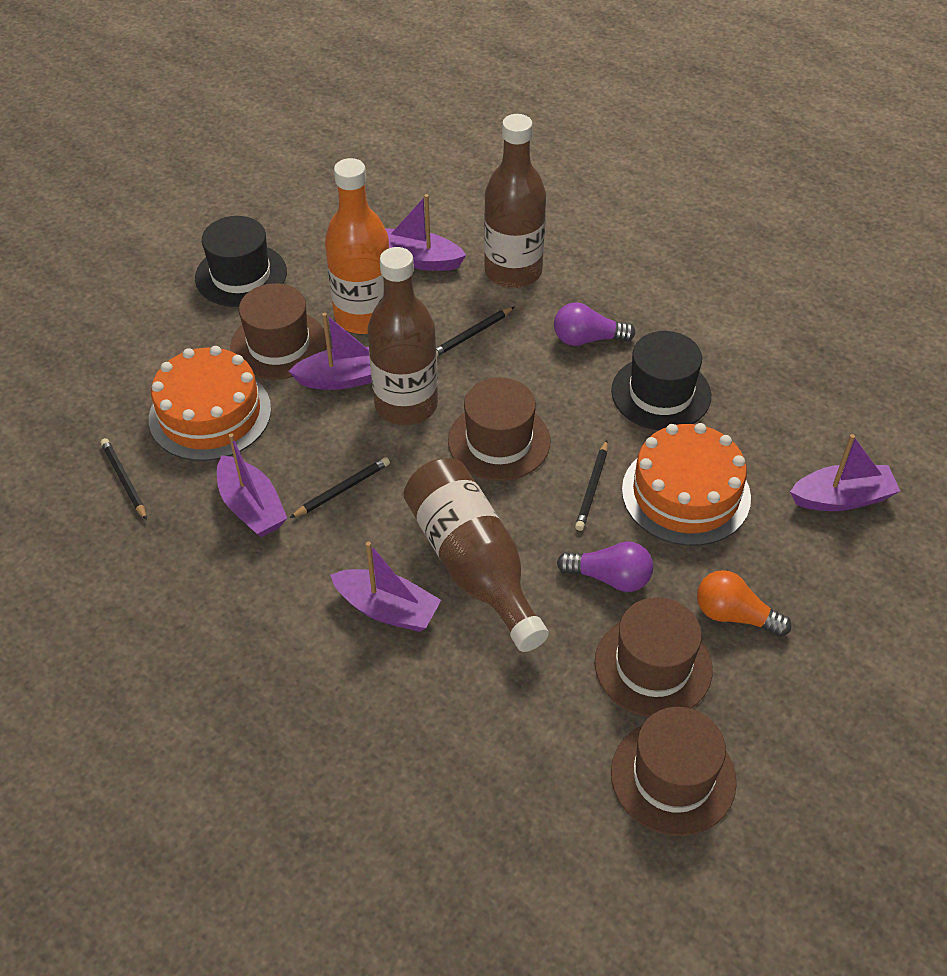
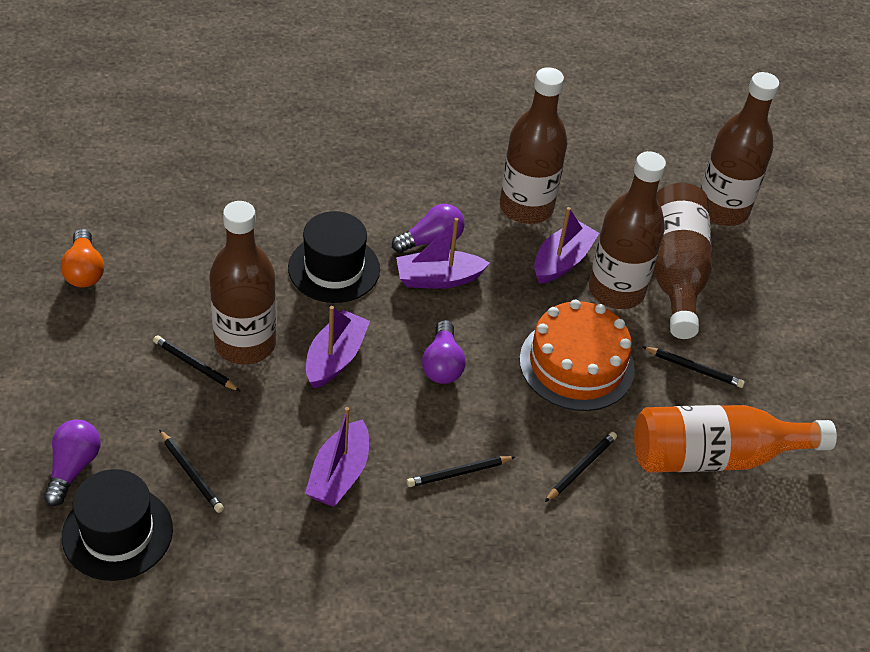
black pencil: 4 -> 5
brown bottle: 3 -> 5
brown hat: 4 -> 0
orange cake: 2 -> 1
purple boat: 5 -> 4
purple light bulb: 2 -> 3

